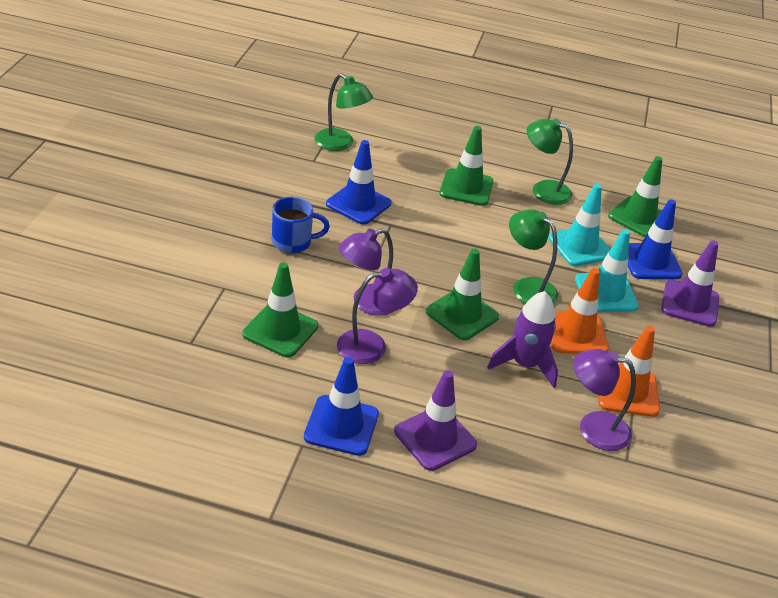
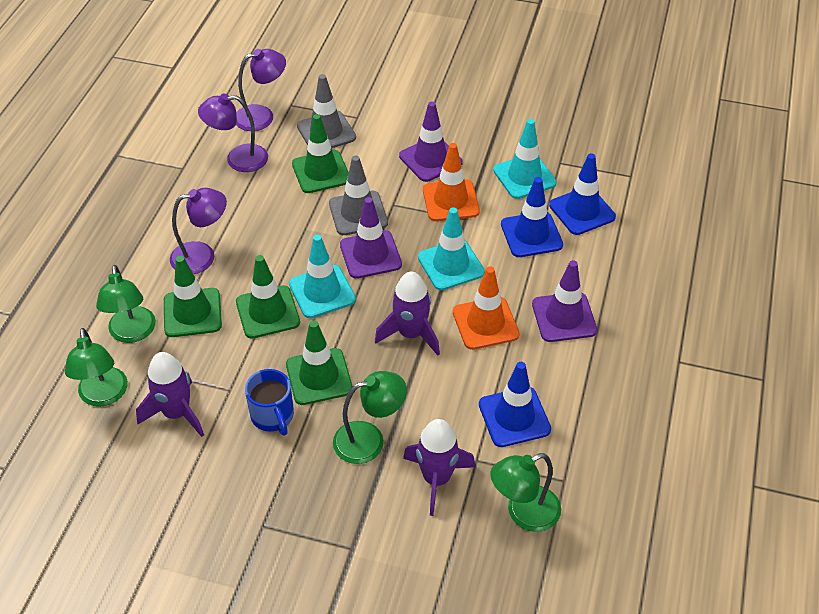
green lamp: 3 -> 4
grey traffic cone: 0 -> 2
purple rocket: 1 -> 3
purple traffic cone: 2 -> 3
turquoise traffic cone: 2 -> 3

